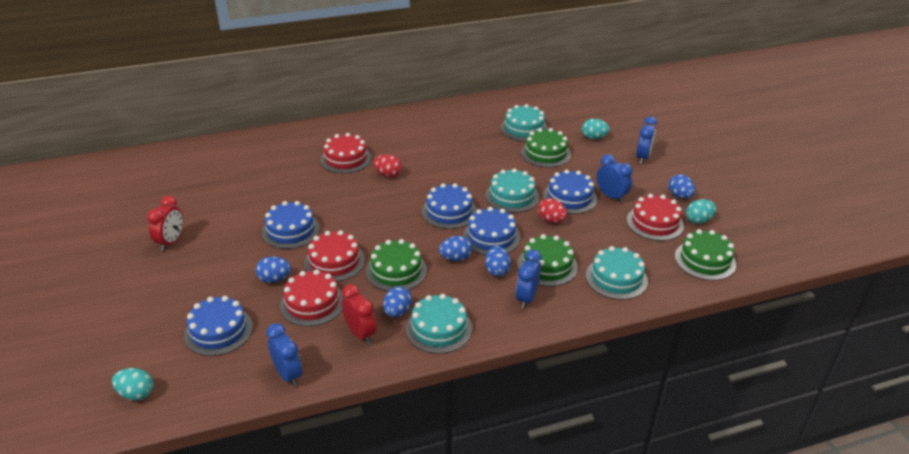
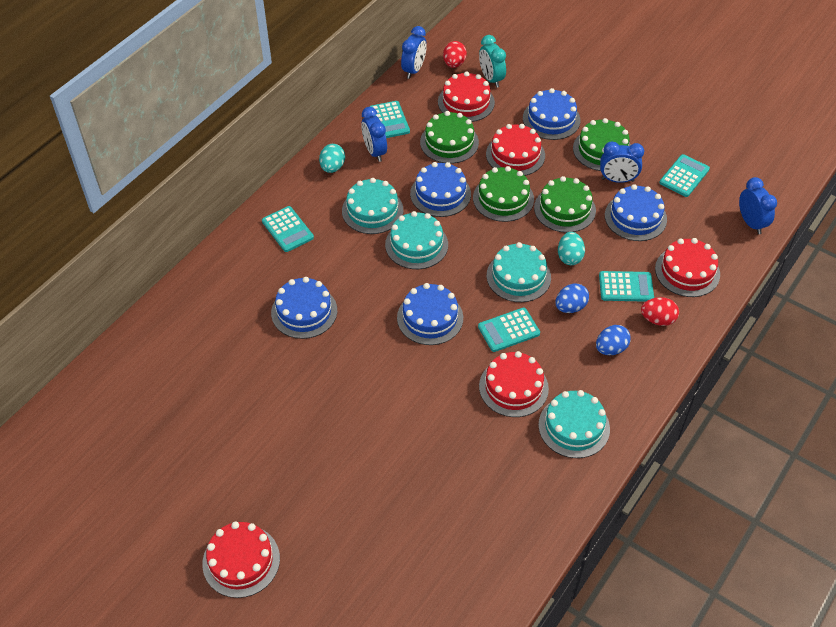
blue egg: 5 -> 2
red cake: 4 -> 5
red clock: 2 -> 0
turquoise calculator: 0 -> 5
turquoise clock: 0 -> 1
turquoise egg: 3 -> 2

